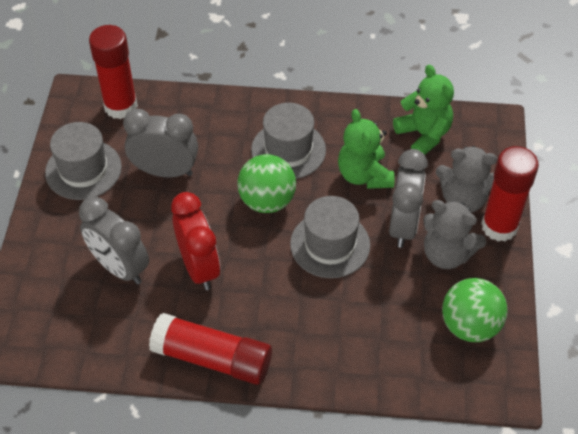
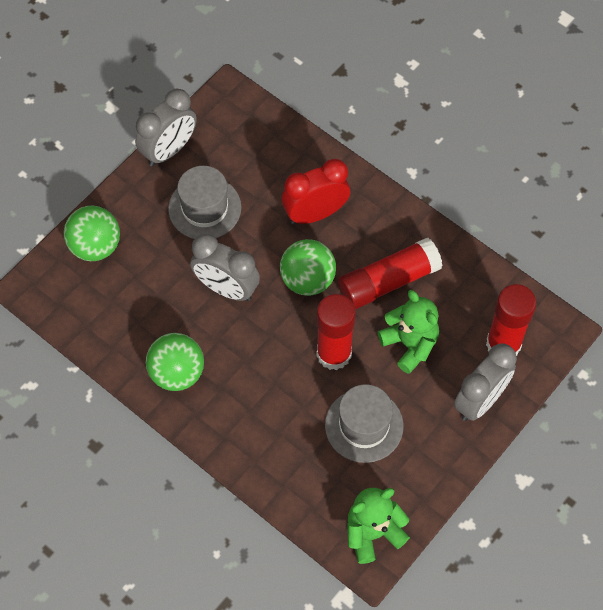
green ball: 2 -> 3
grey hat: 3 -> 2
grey teddy bear: 2 -> 0

